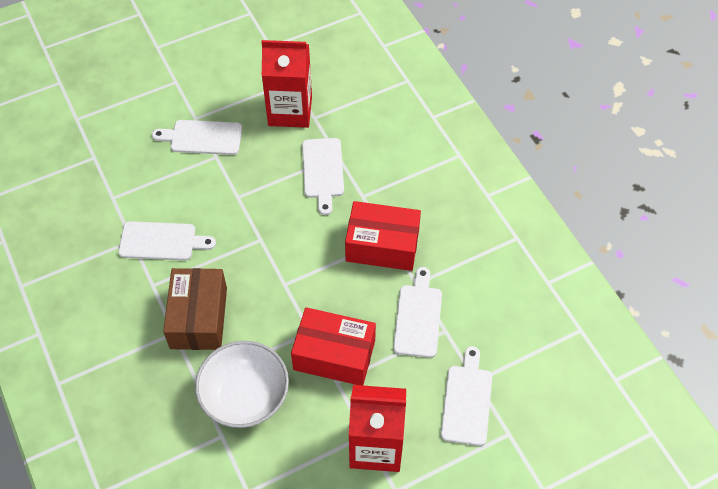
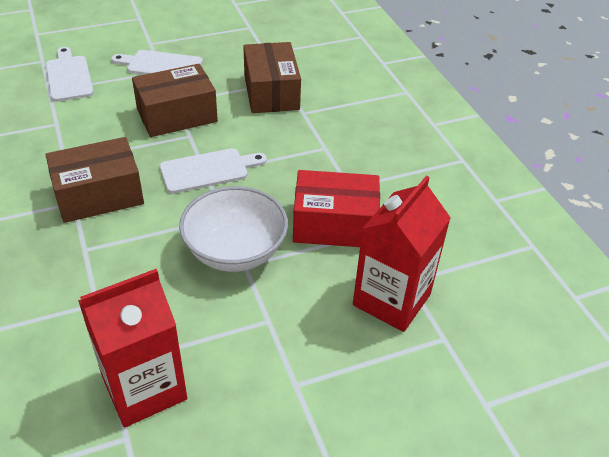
brown box: 1 -> 3
red box: 2 -> 1
white cutting board: 5 -> 3

